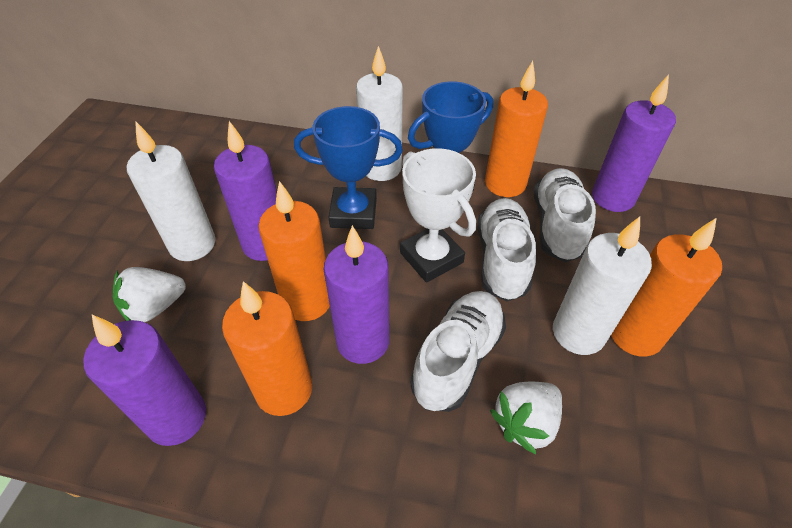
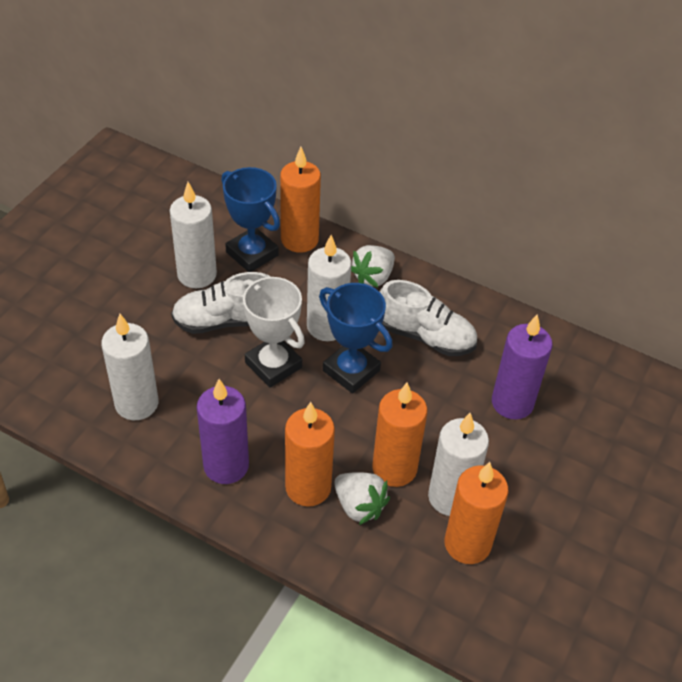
purple candle: 4 -> 2
white candle: 3 -> 4
white shoe: 3 -> 2

